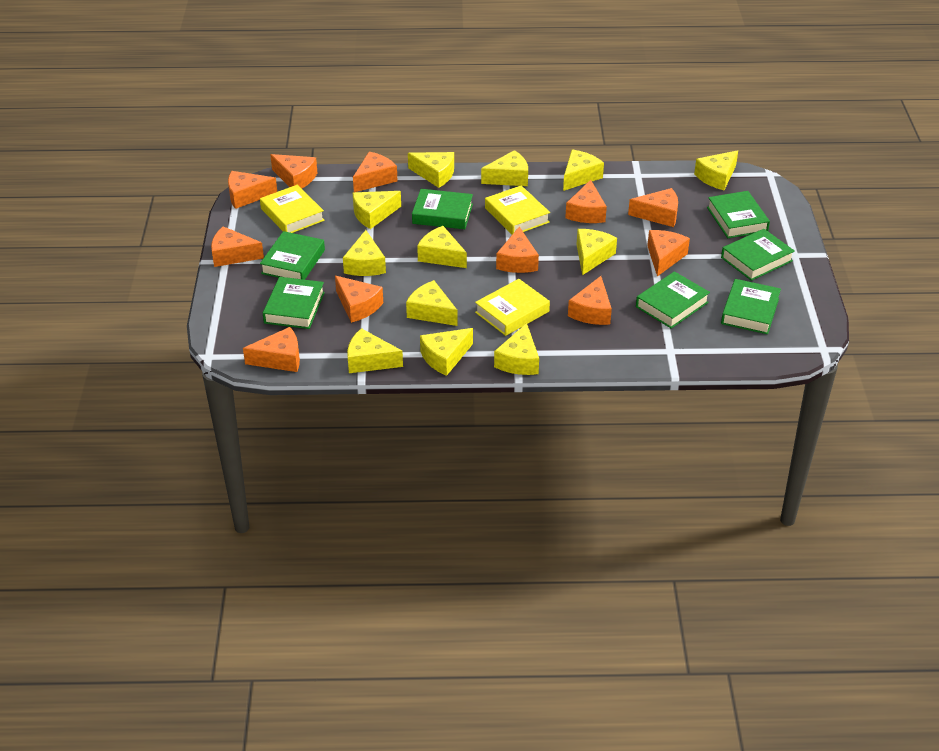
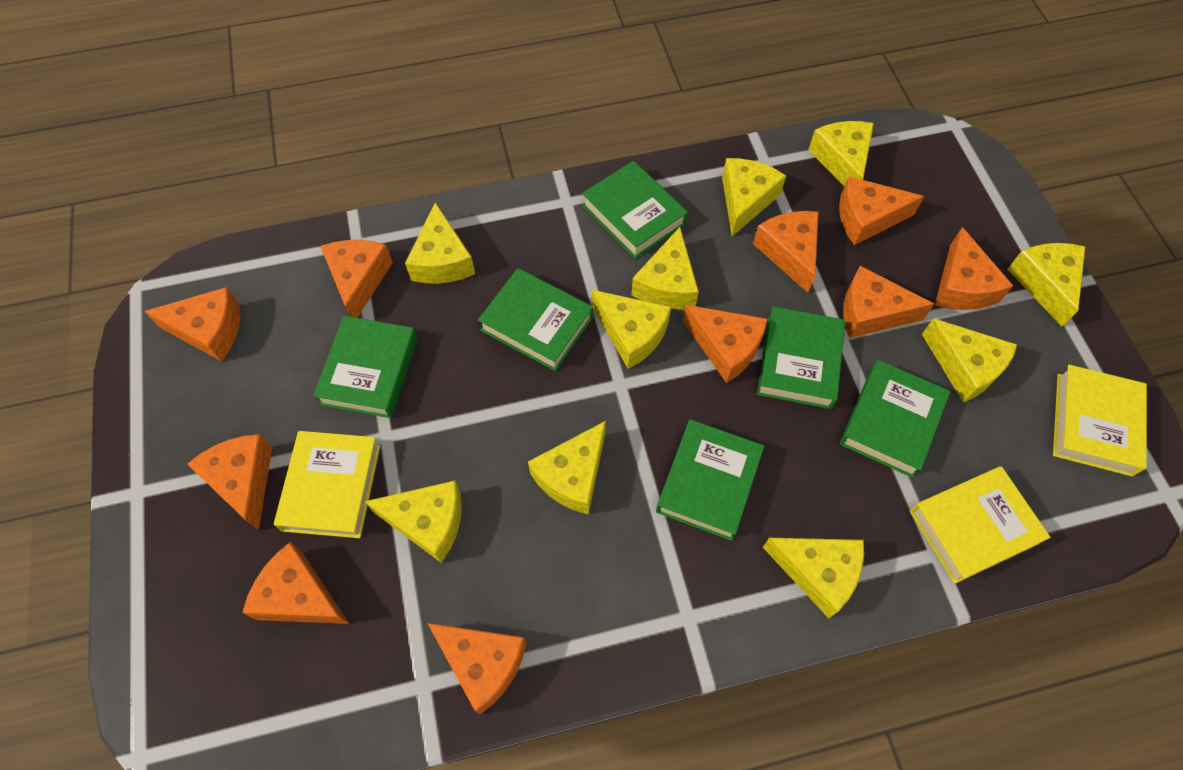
green book: 7 -> 6
orange cheese: 11 -> 10
yellow cheese: 12 -> 10

